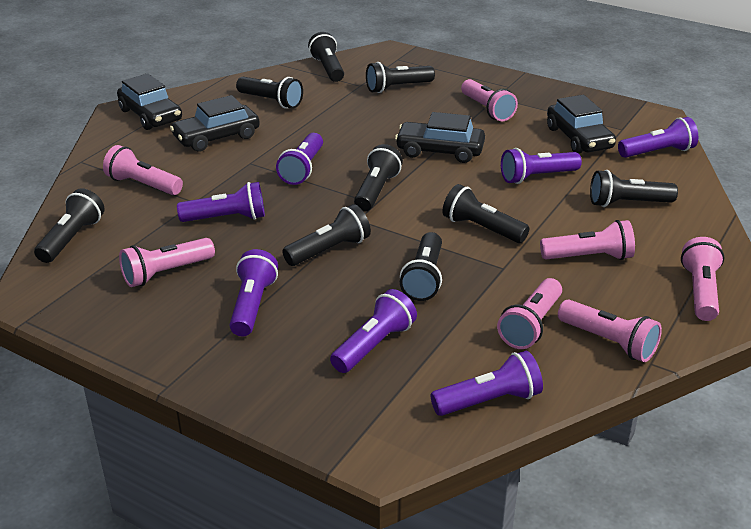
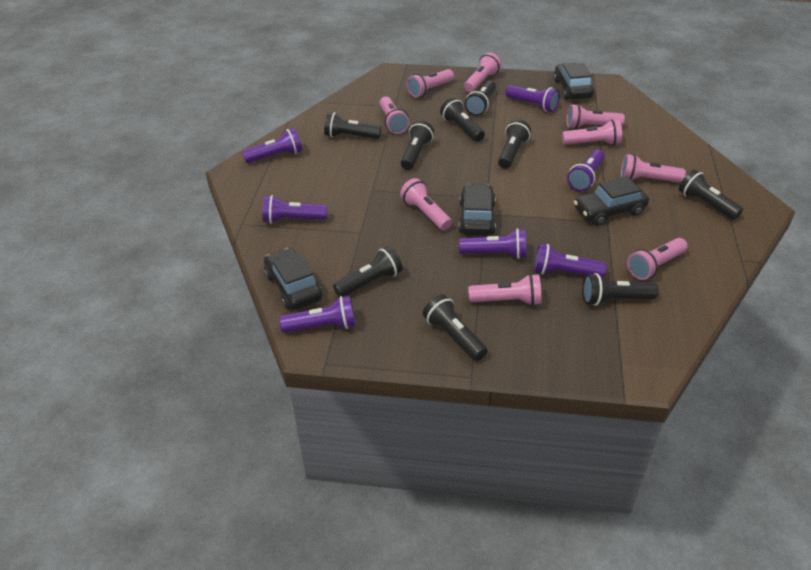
pink flashlight: 7 -> 9

